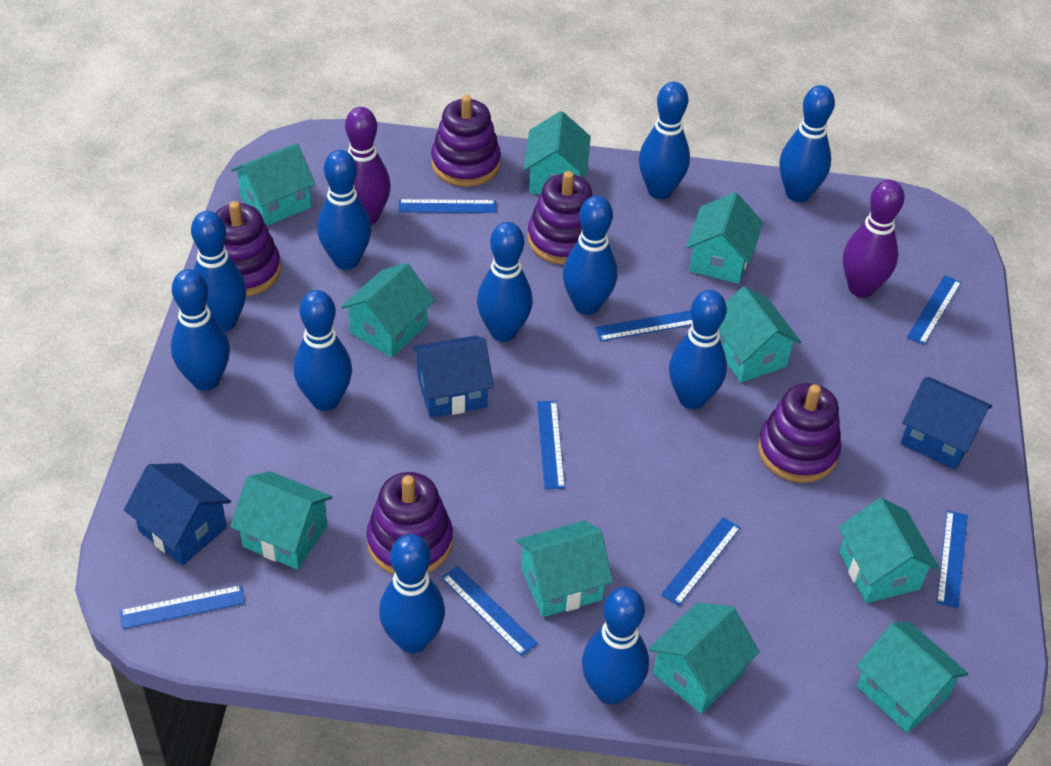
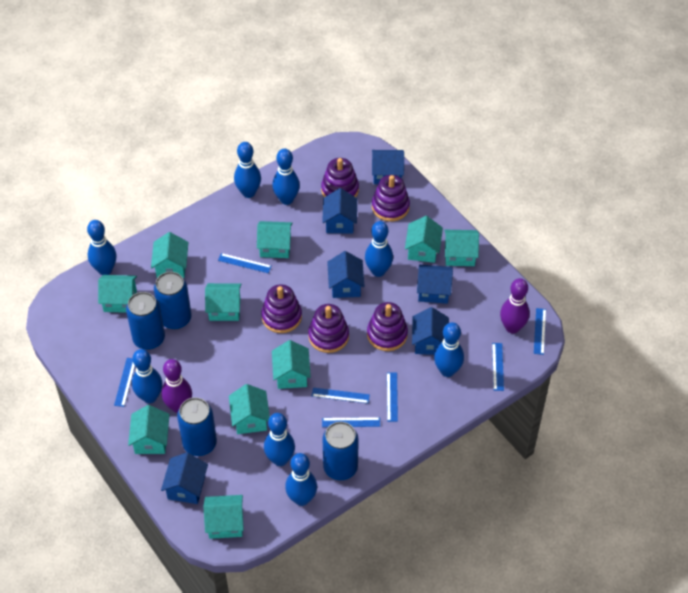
blue bowling pin: 11 -> 8
blue can: 0 -> 4
blue house: 3 -> 6
blue ruler: 8 -> 7

